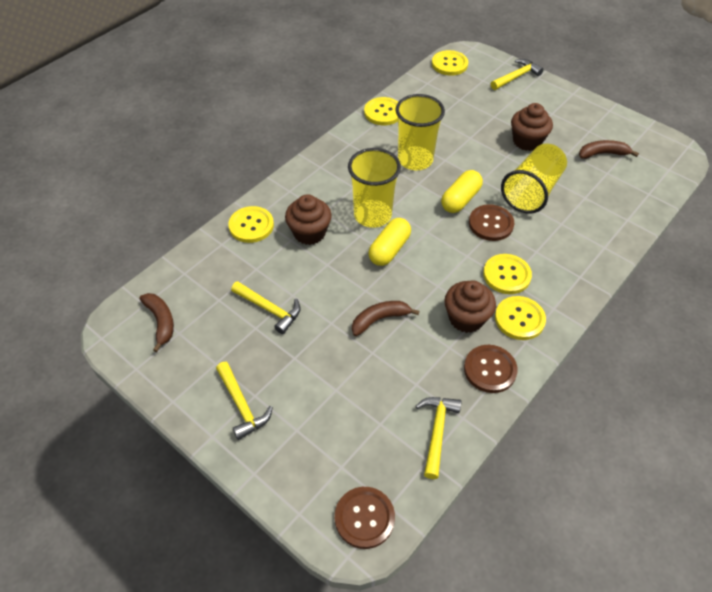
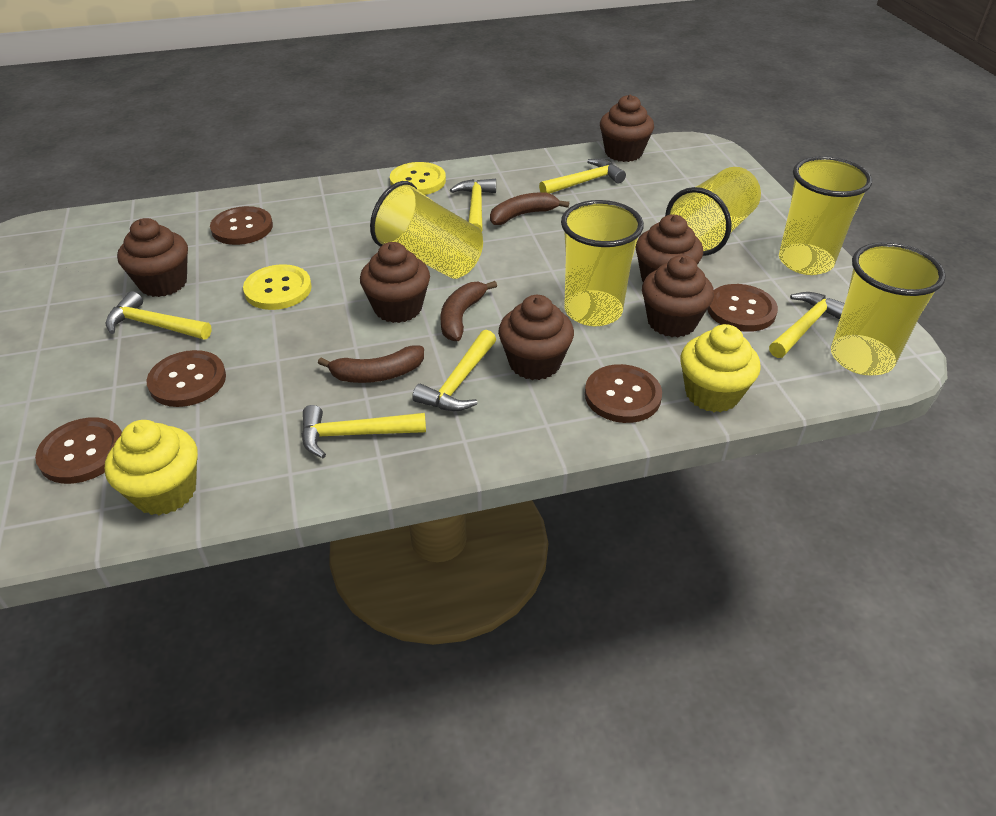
brown button: 3 -> 5
brown cupcake: 3 -> 6
yellow button: 5 -> 2
yellow capsule: 2 -> 0
yellow cup: 3 -> 5
yellow cupcake: 0 -> 2
yellow hammer: 4 -> 6

